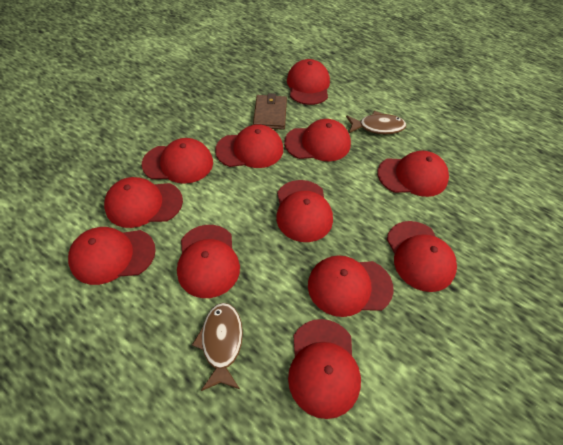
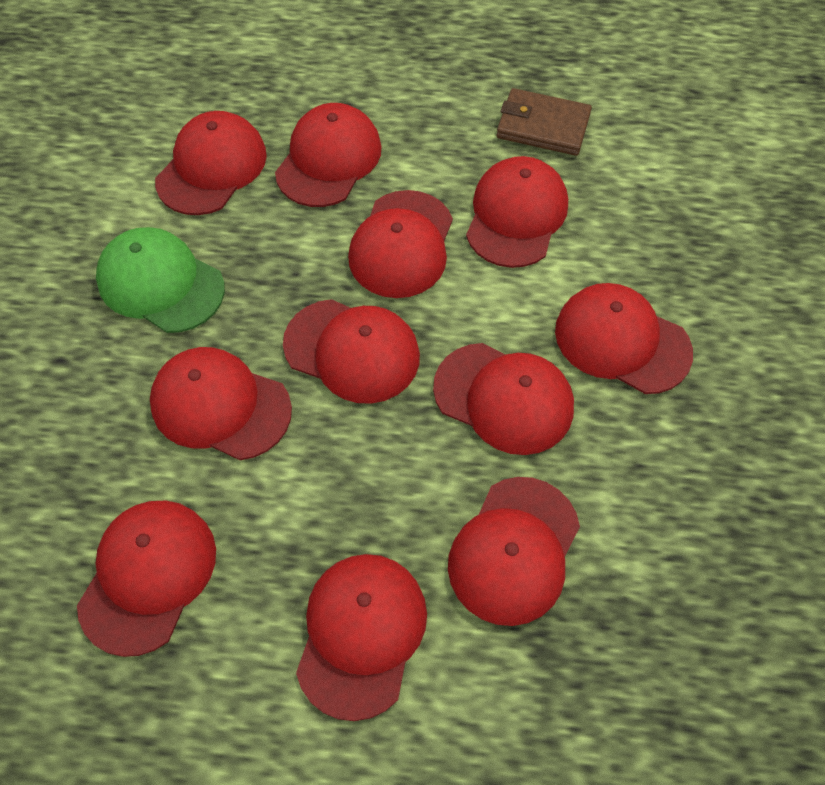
brown fish: 2 -> 0
green cap: 0 -> 1
red cap: 12 -> 11

